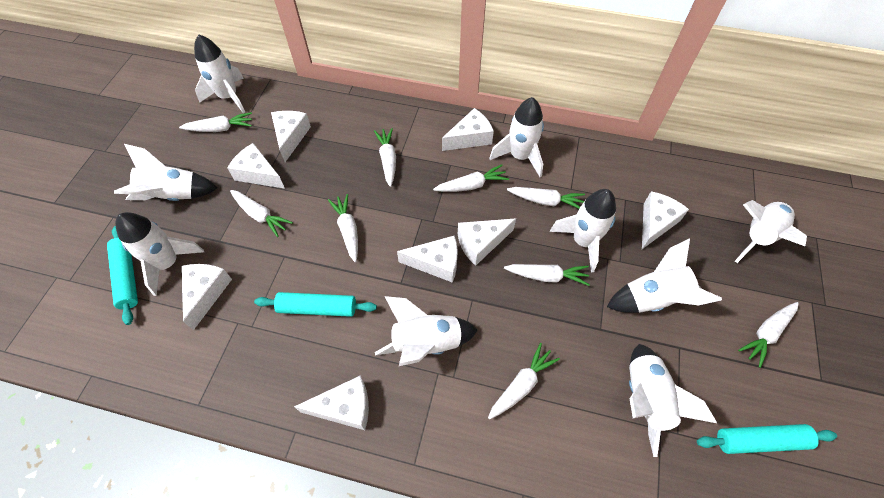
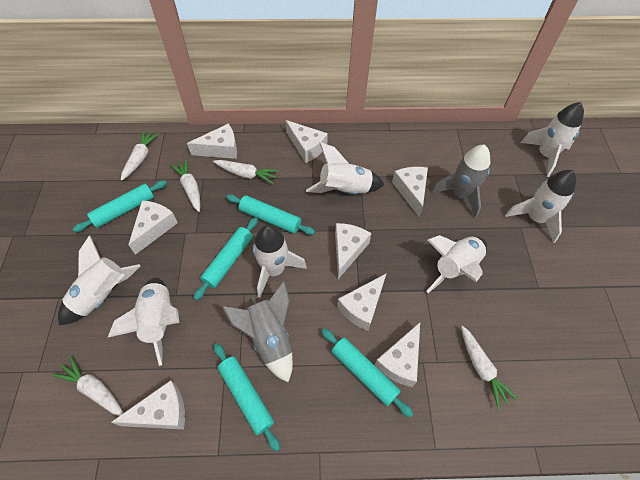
grey rocket: 0 -> 2
turquoise rolling pin: 3 -> 5
white carrot: 9 -> 5
white rocket: 9 -> 7

